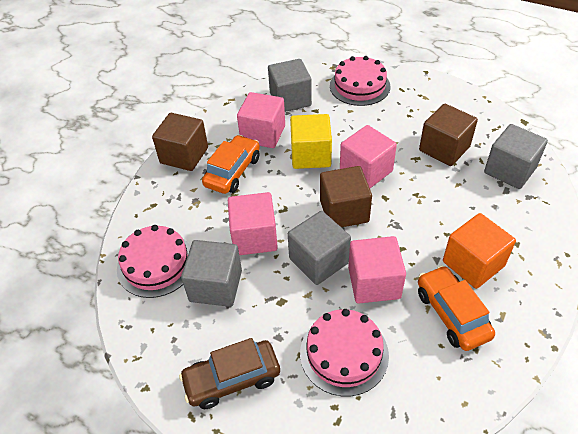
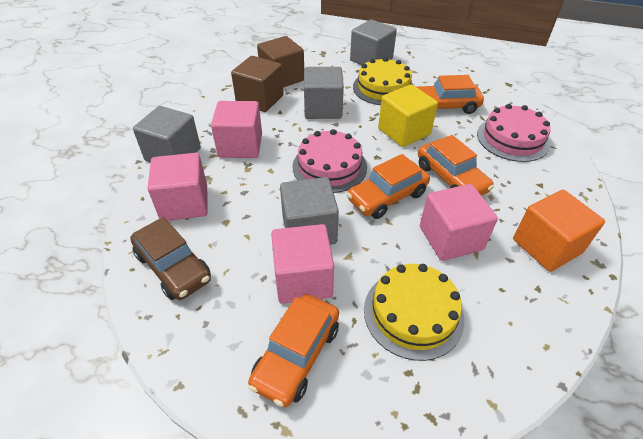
brown cube: 3 -> 2
orange car: 2 -> 4
pink cake: 3 -> 2
yellow cake: 0 -> 2

